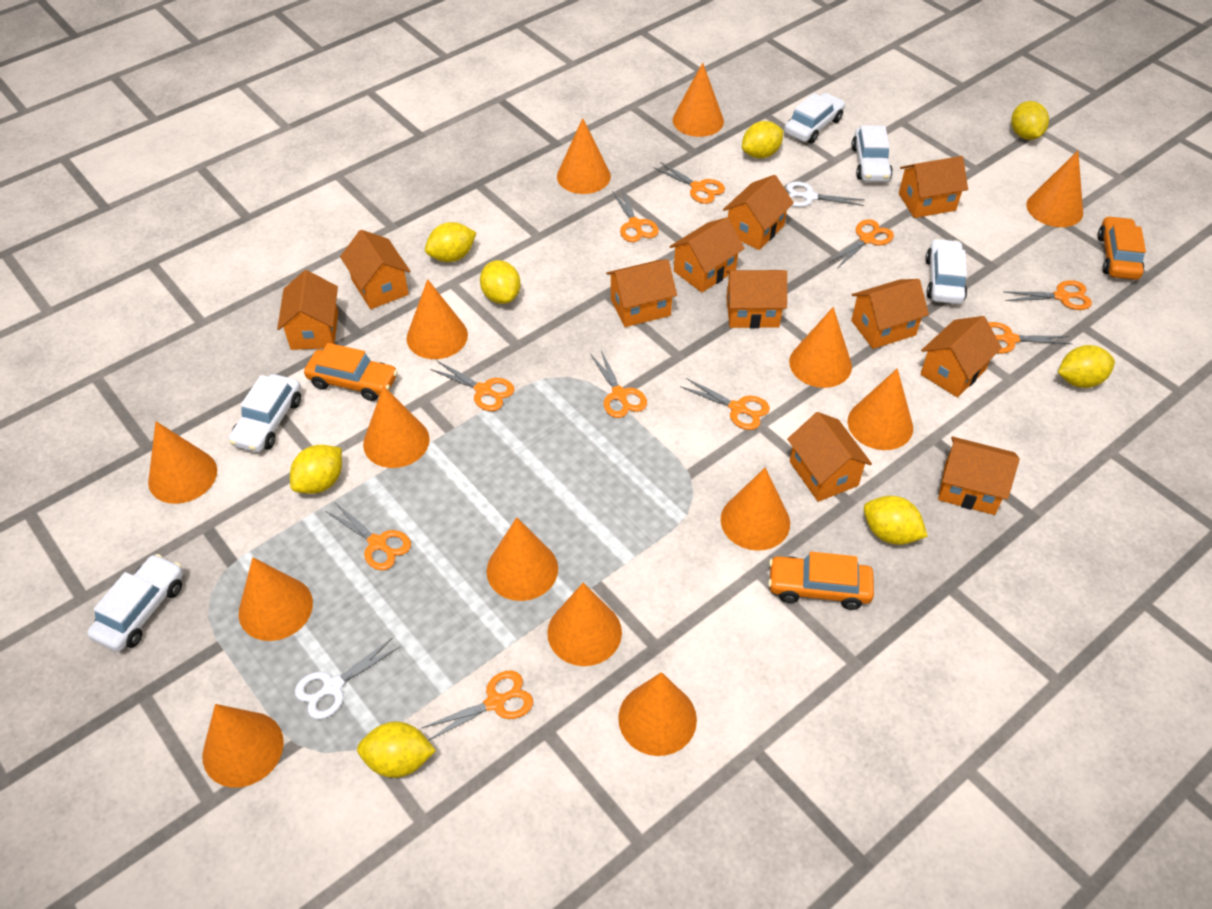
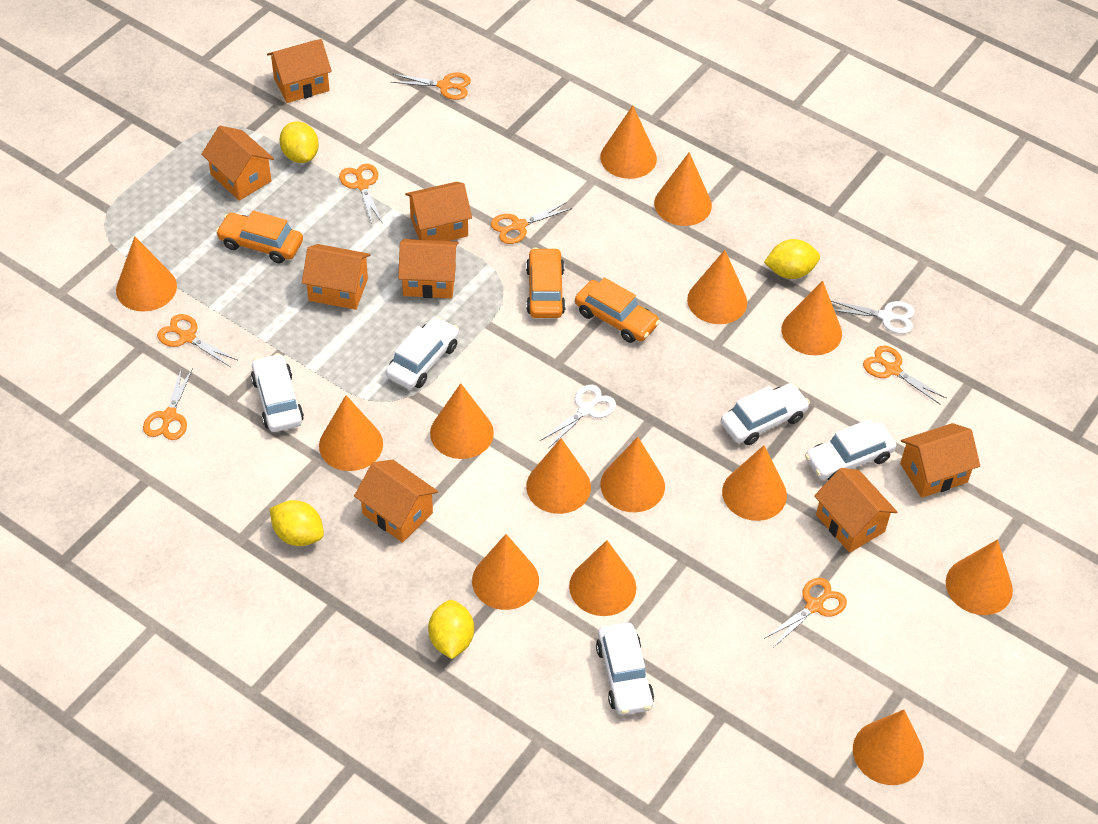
orange house: 11 -> 8
orange scissors: 10 -> 7
yellow lemon: 8 -> 4

